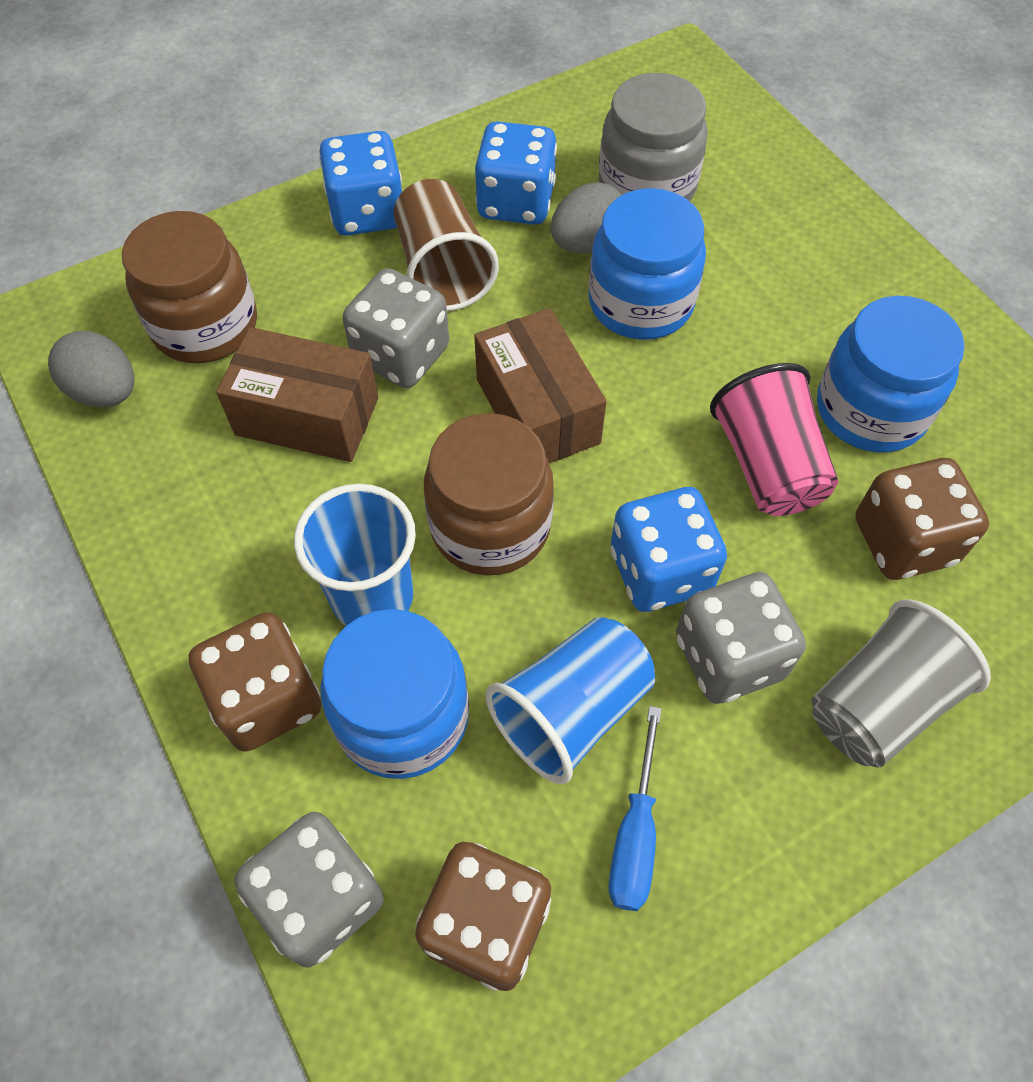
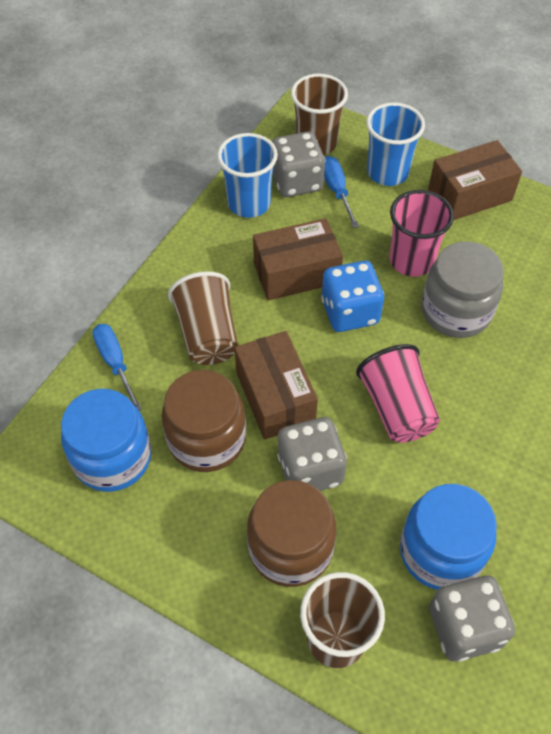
blue dice: 3 -> 1
blue jar: 3 -> 2
blue screwdriver: 1 -> 2
brown box: 2 -> 3
brown cup: 1 -> 3
brown dice: 3 -> 0
grey cup: 1 -> 0
grey egg: 2 -> 0
pink cup: 1 -> 2

